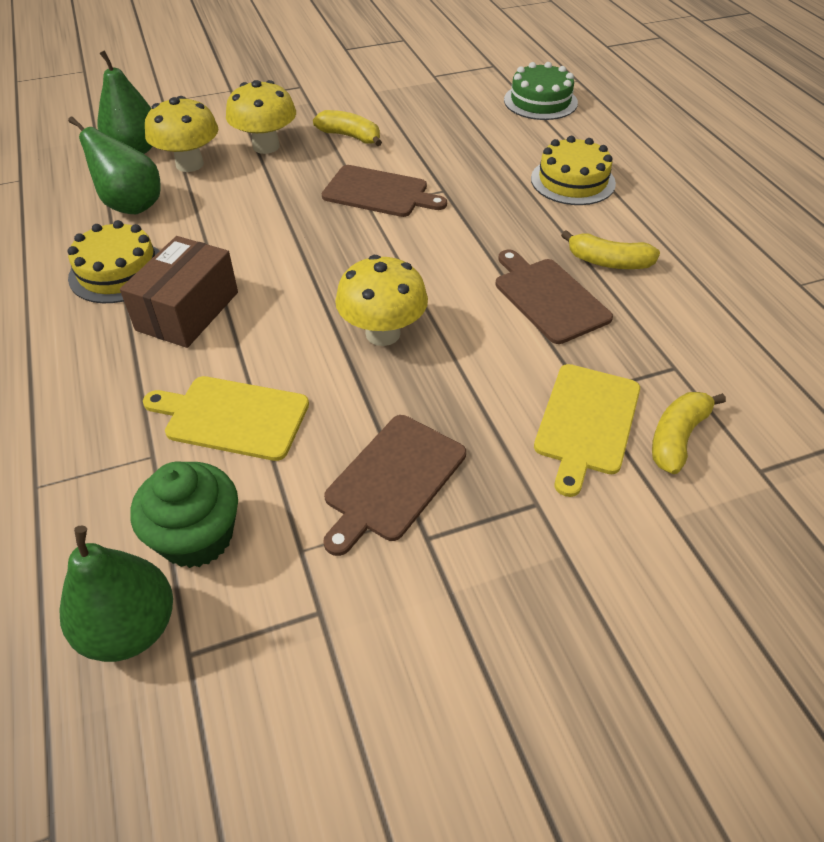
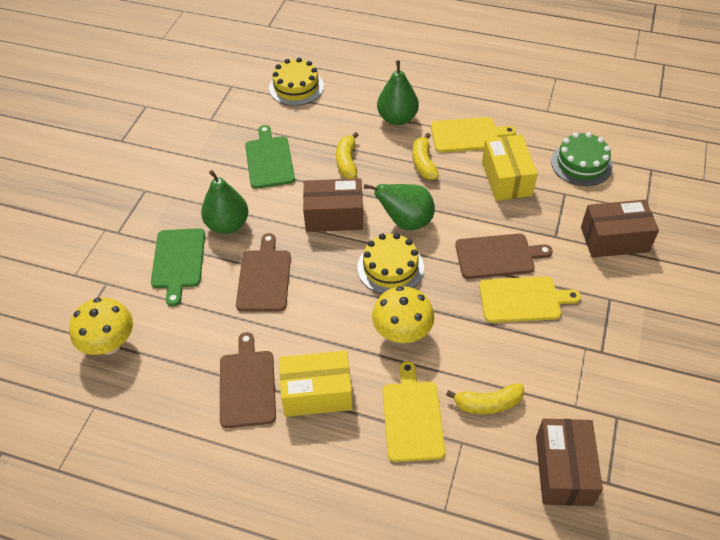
brown box: 1 -> 3
green cupcake: 1 -> 0
green cutting board: 0 -> 2
yellow box: 0 -> 2
yellow cutting board: 2 -> 3
yellow mushroom: 3 -> 2

